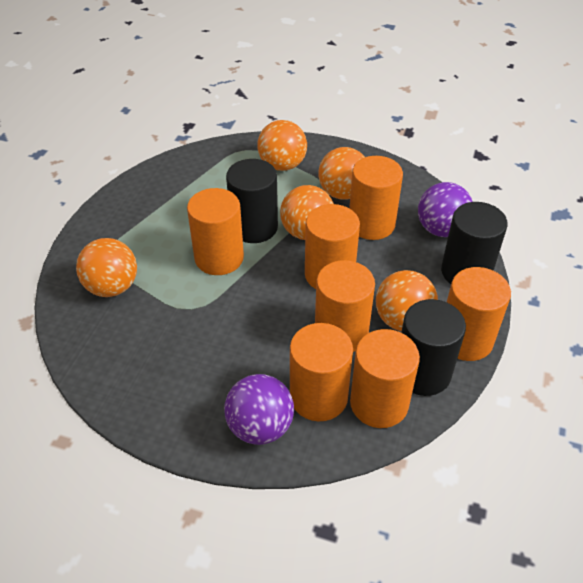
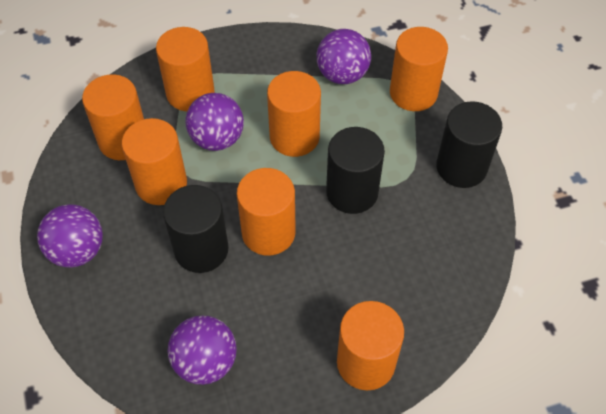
orange ball: 5 -> 0
purple ball: 2 -> 4

